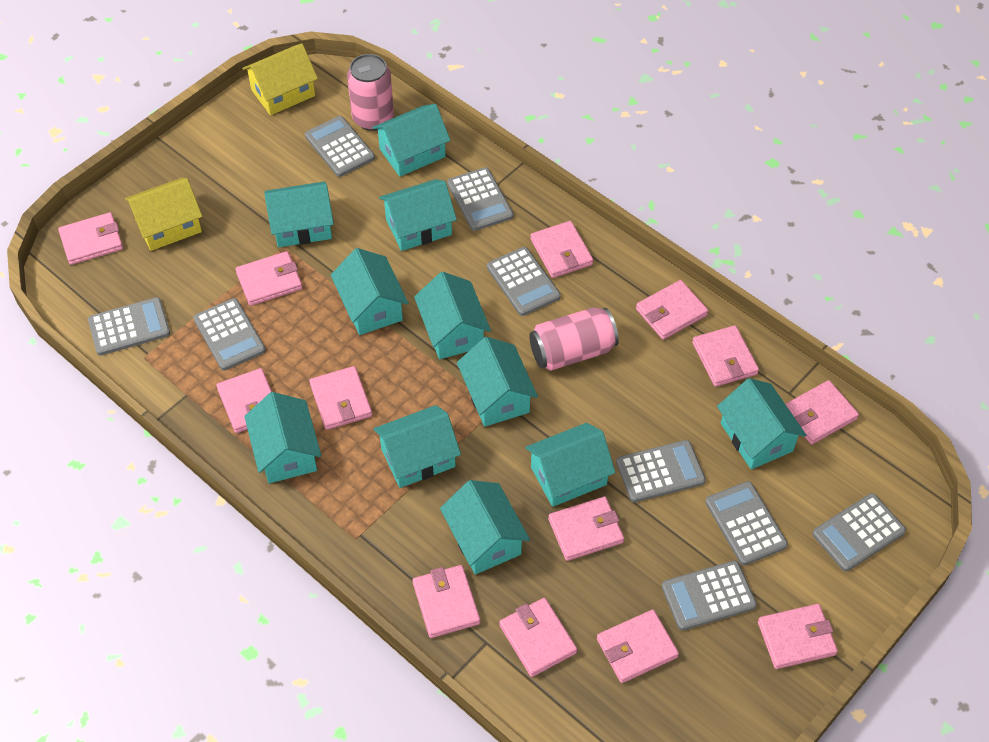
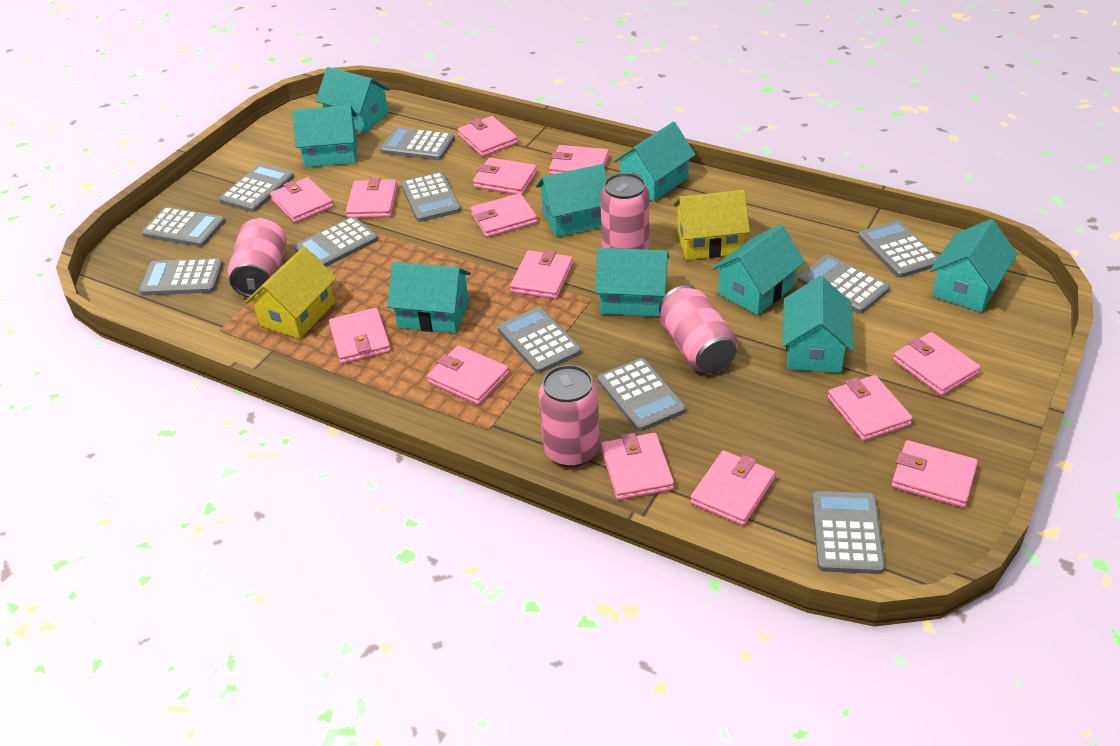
grey calculator: 9 -> 11
pink can: 2 -> 4
pink wallet: 13 -> 14
turquoise house: 11 -> 9

